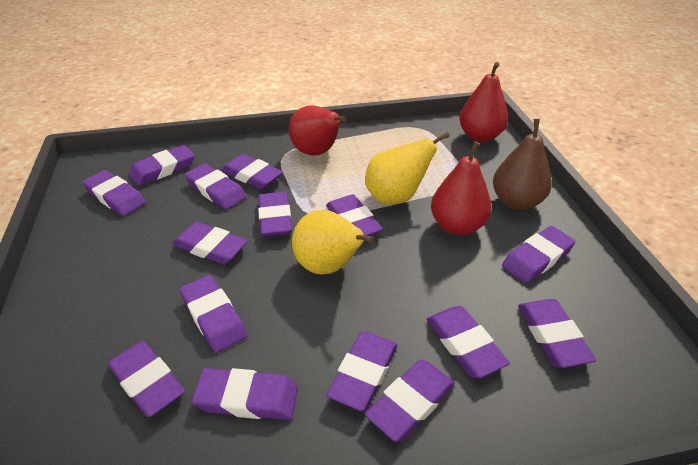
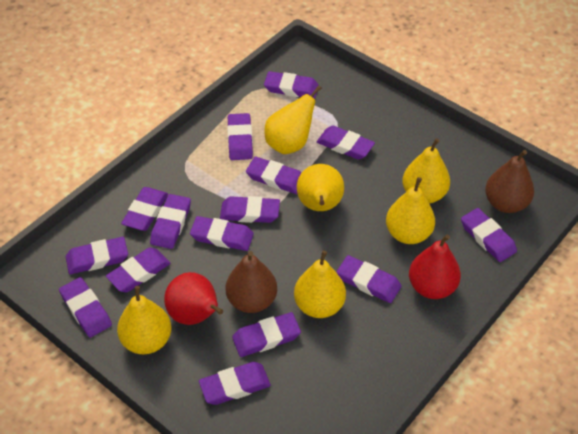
brown pear: 1 -> 2
red pear: 3 -> 2
yellow pear: 2 -> 6

